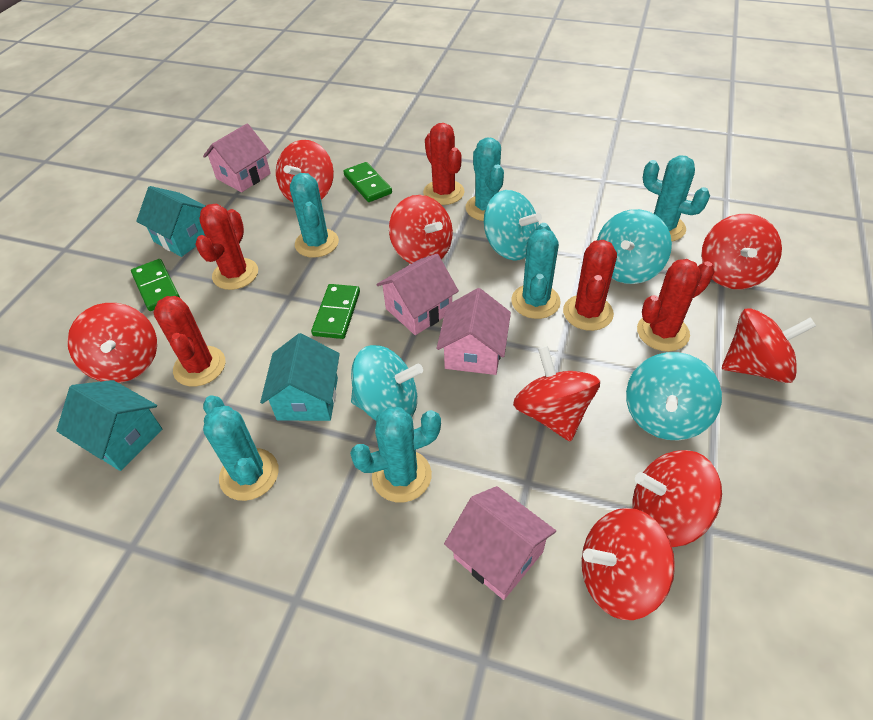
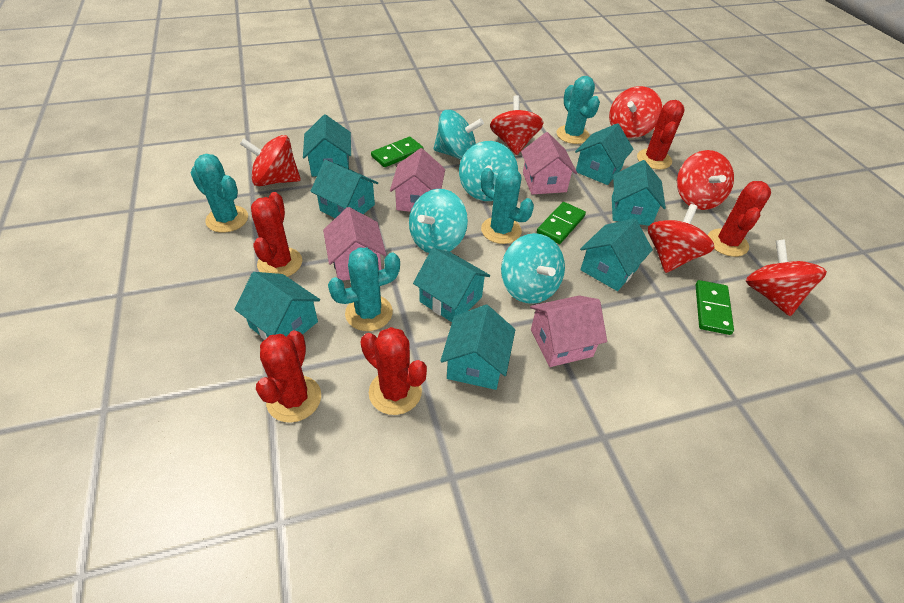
red spinning top: 8 -> 6
turquoise cactus: 6 -> 4
turquoise house: 3 -> 8

